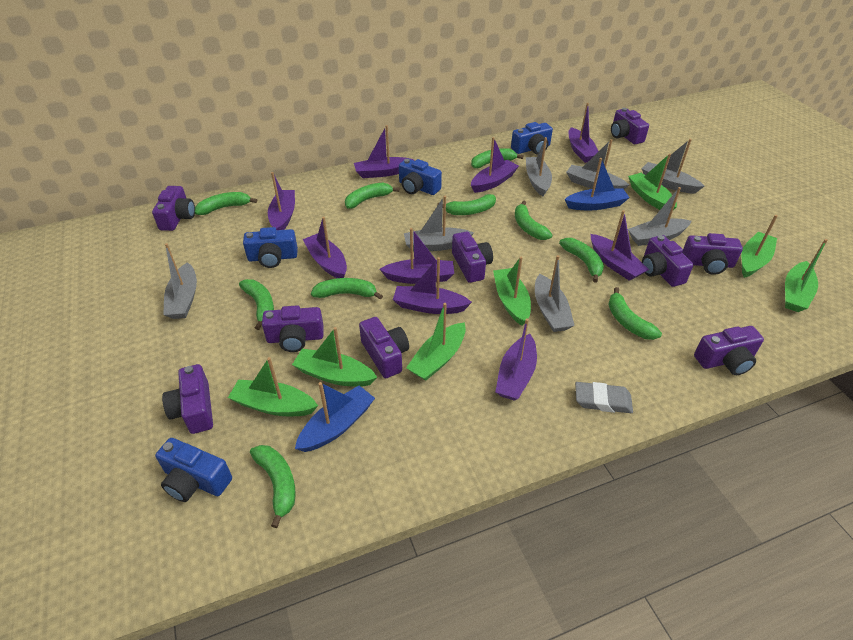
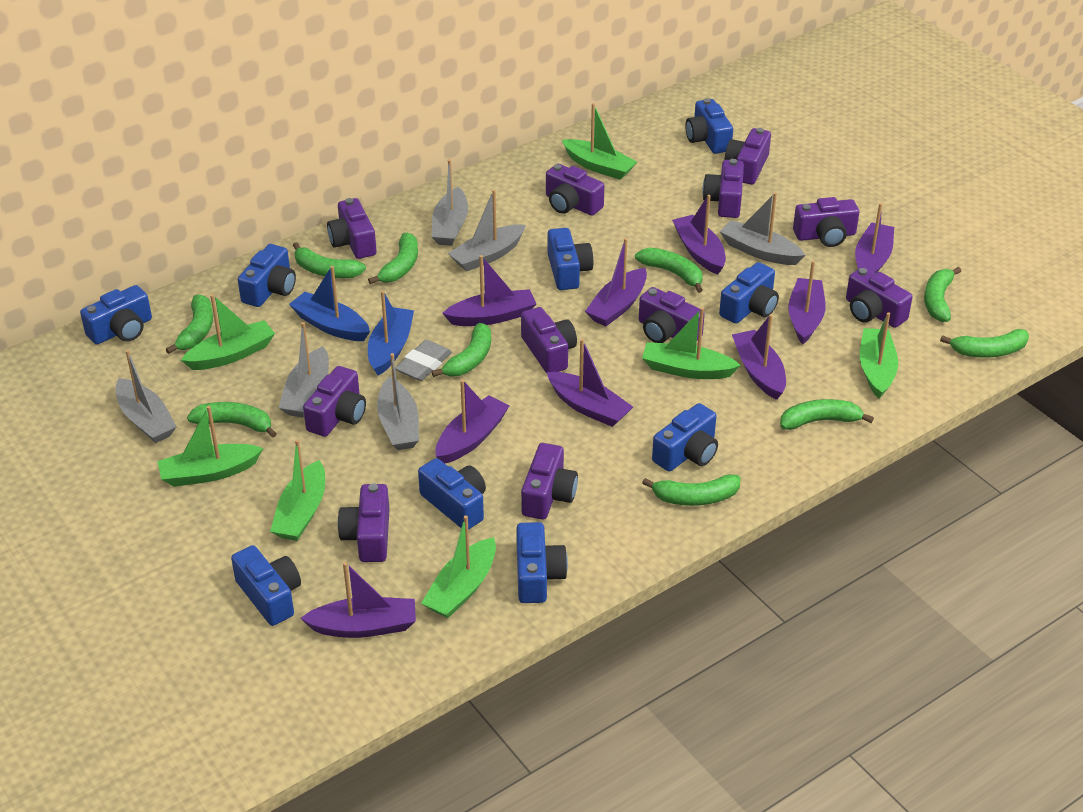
blue camera: 4 -> 9
grey boat: 7 -> 6
purple camera: 9 -> 11

